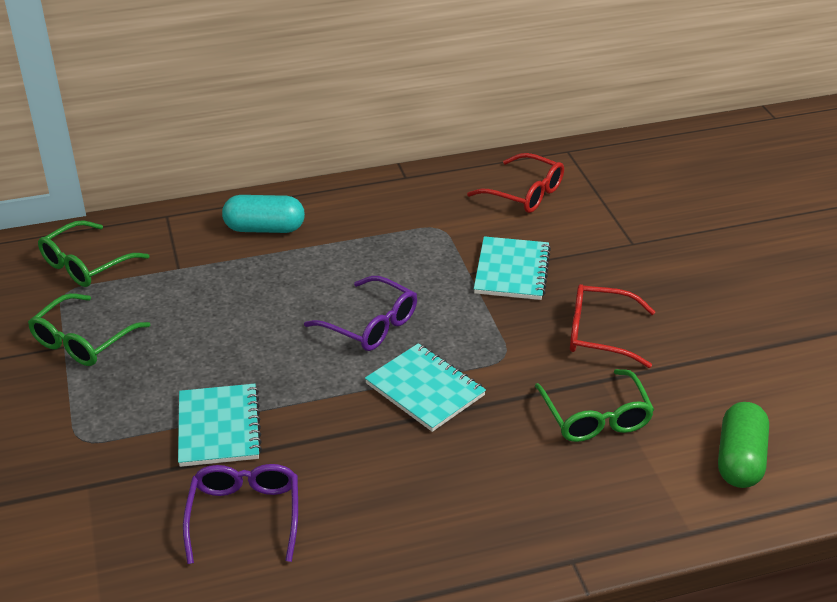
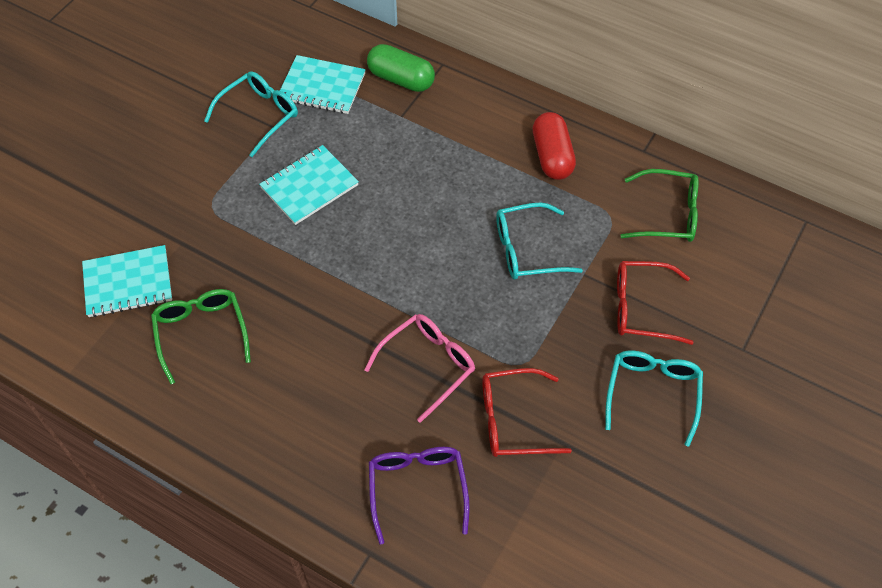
green glasses: 3 -> 2
pink glasses: 0 -> 1
purple glasses: 2 -> 1
red capsule: 0 -> 1
turquoise capsule: 1 -> 0
turquoise glasses: 0 -> 3

